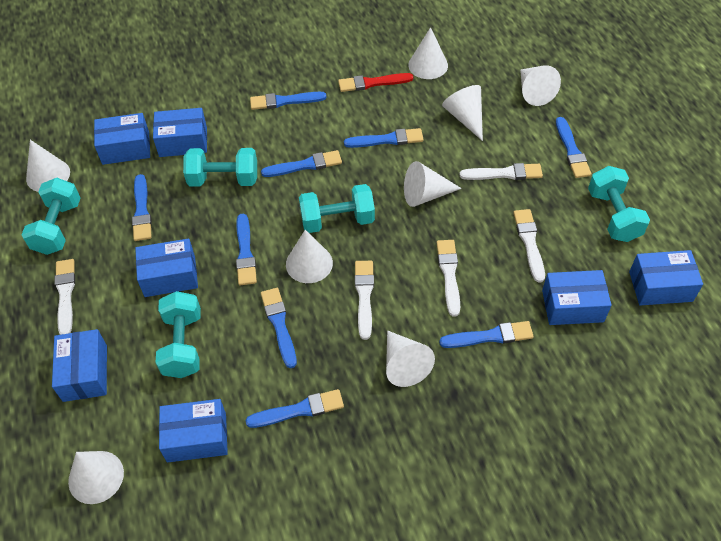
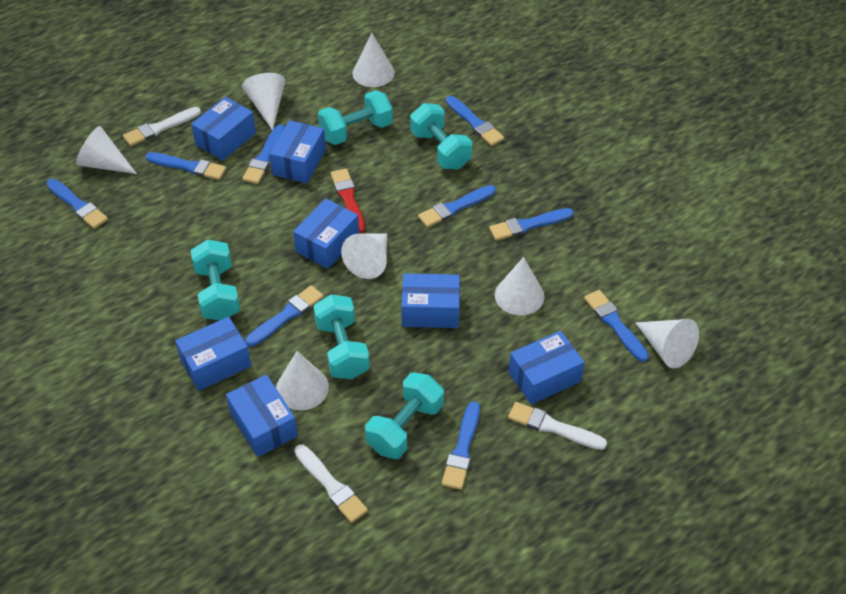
white brush: 5 -> 3
white cone: 8 -> 7

